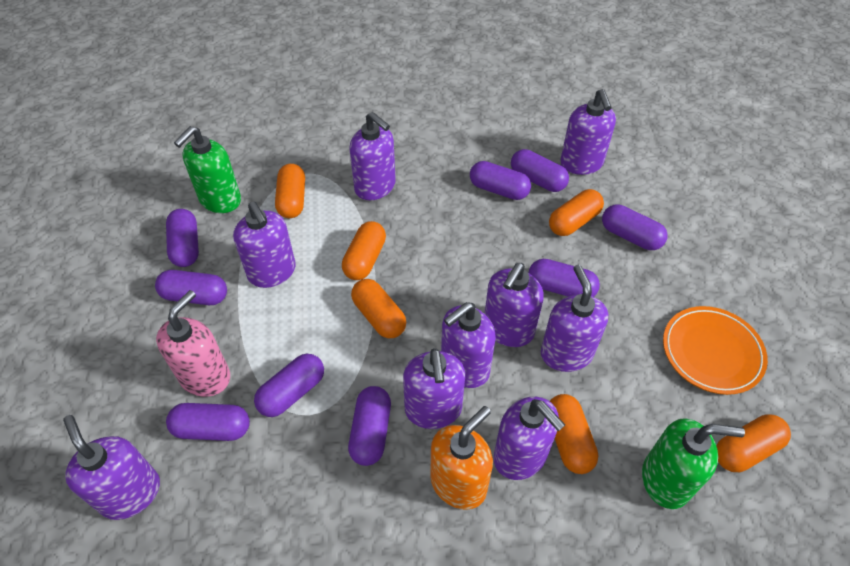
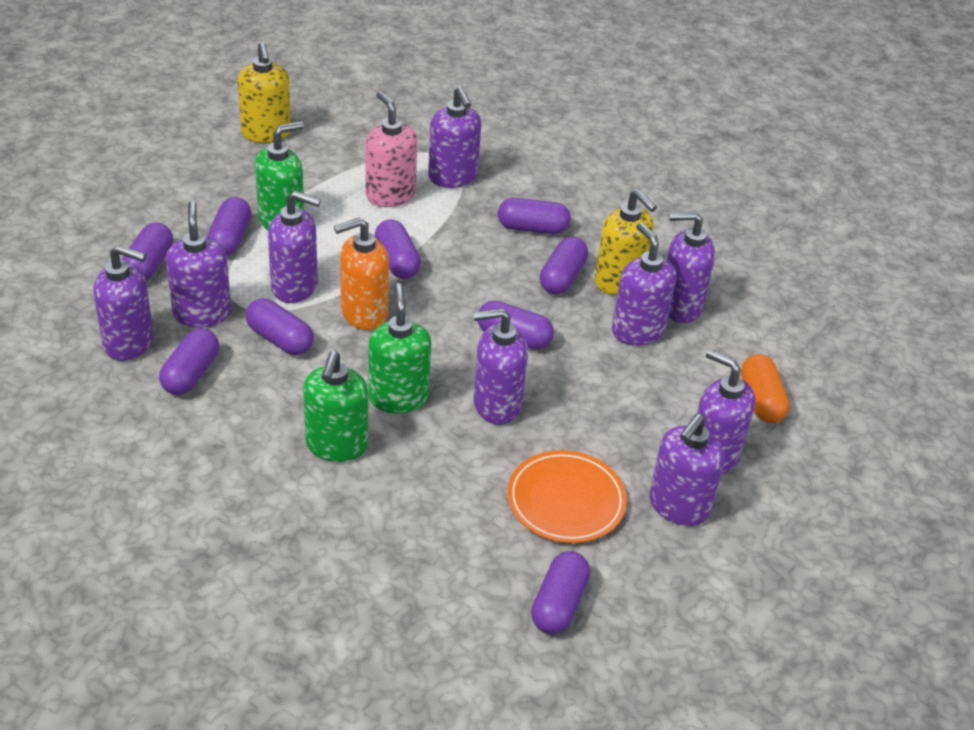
green soap dispenser: 2 -> 3
orange capsule: 6 -> 1
yellow soap dispenser: 0 -> 2

